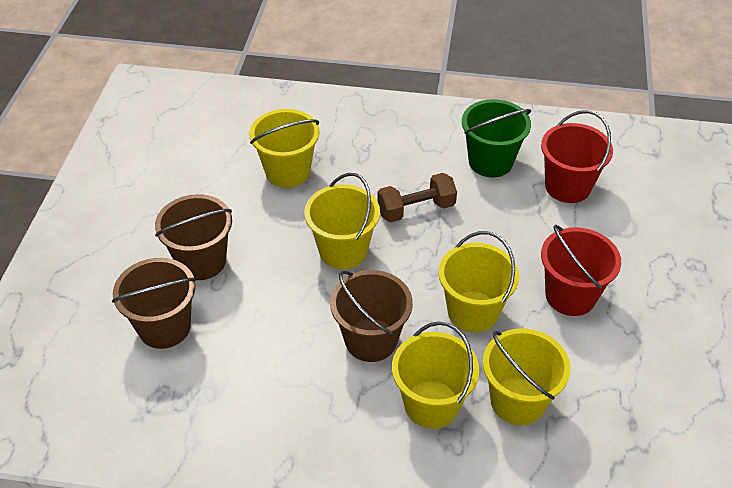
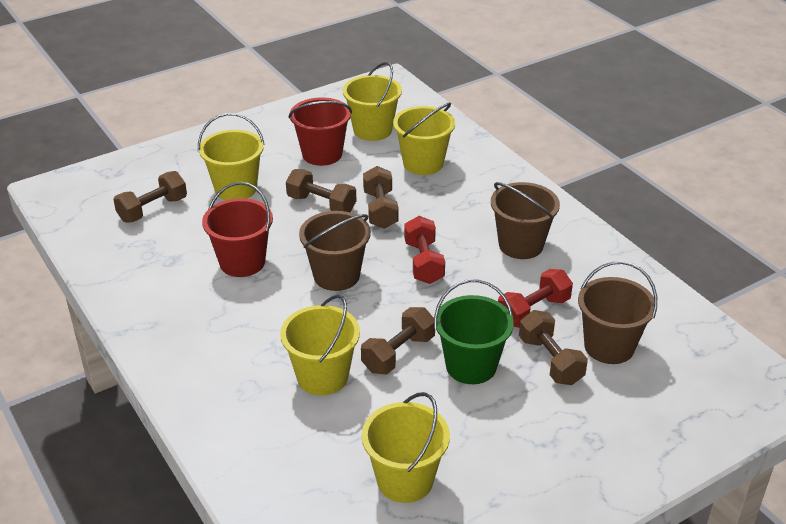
brown dumbbell: 1 -> 5
red dumbbell: 0 -> 2

